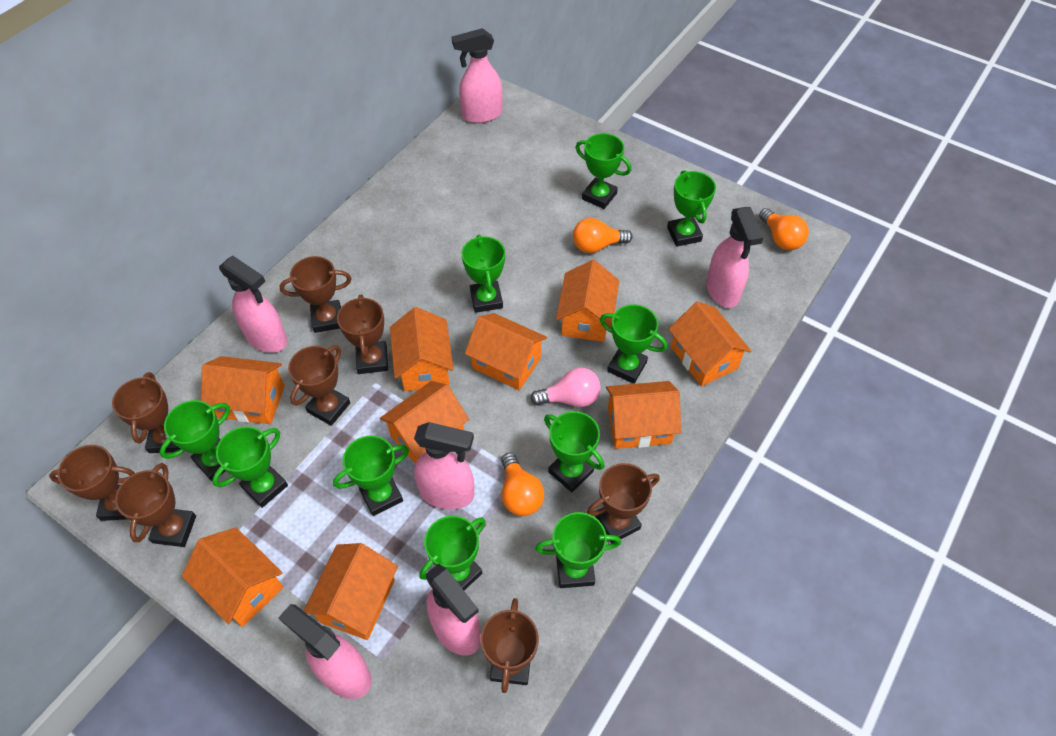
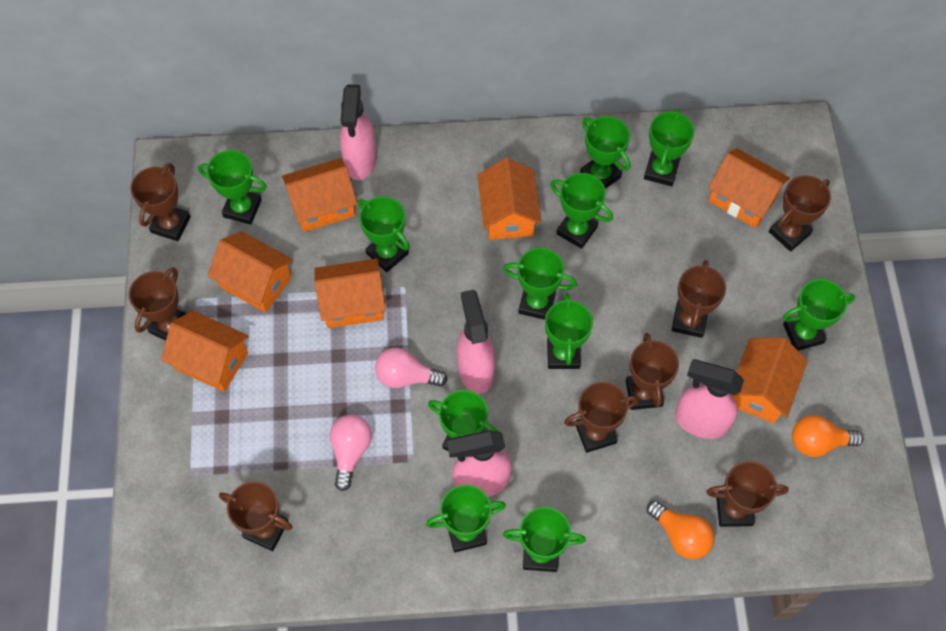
green trophy: 10 -> 11
orange house: 9 -> 7
orange light bulb: 3 -> 2
pink light bulb: 1 -> 2
pink spray bottle: 6 -> 4

